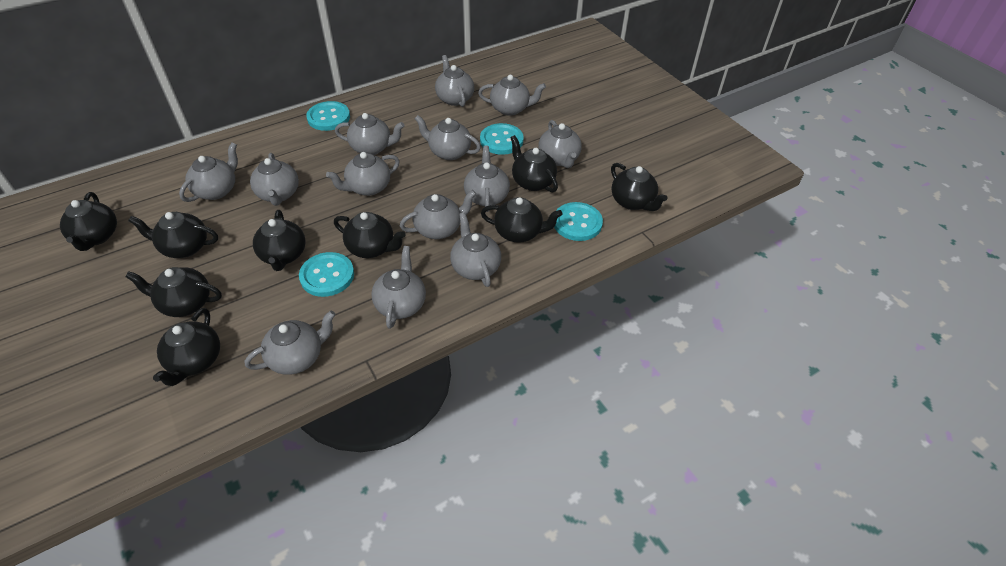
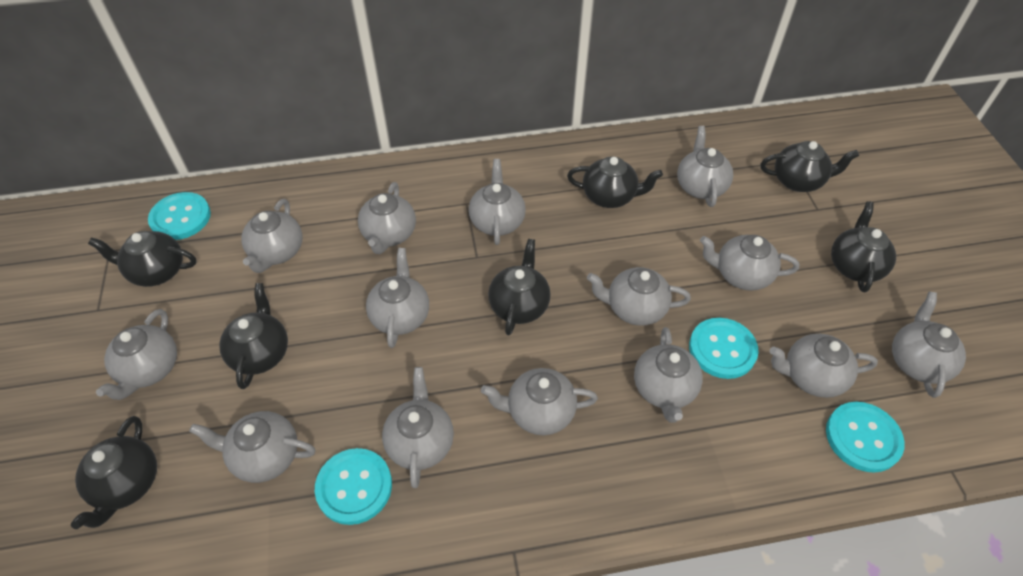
black teapot: 9 -> 7
grey teapot: 13 -> 14

